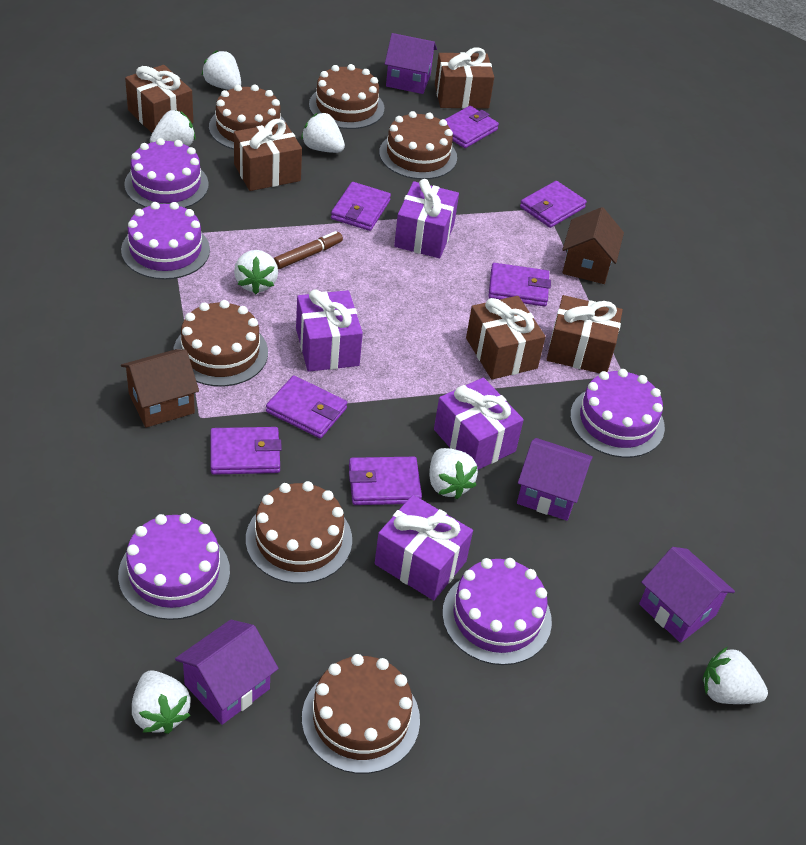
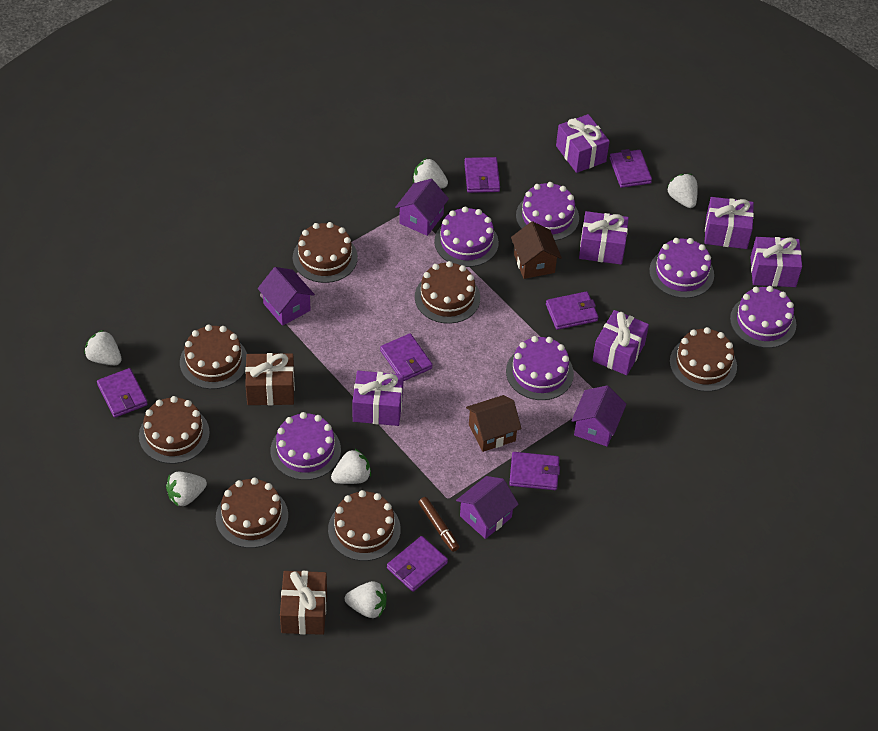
brown cake: 6 -> 7
brown gift: 5 -> 2
purple cake: 5 -> 6
purple gift: 4 -> 6
white strawberry: 7 -> 6

